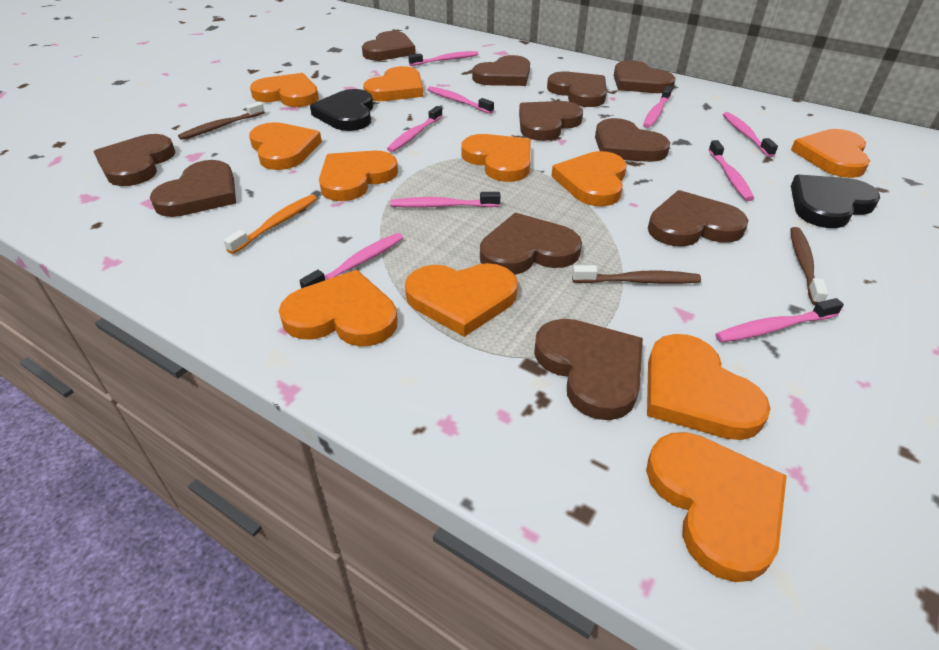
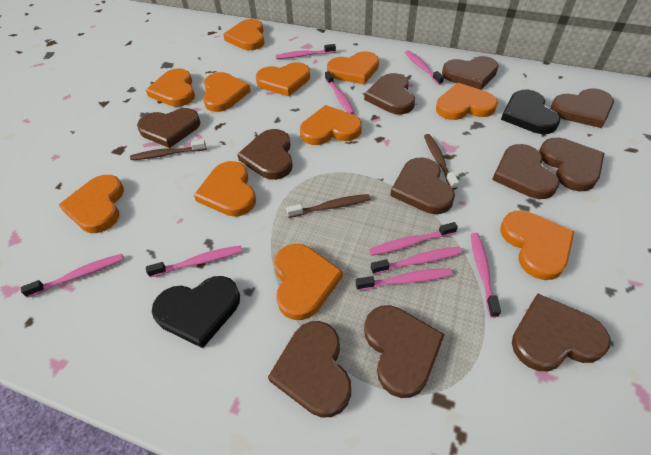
orange toothbrush: 1 -> 0

